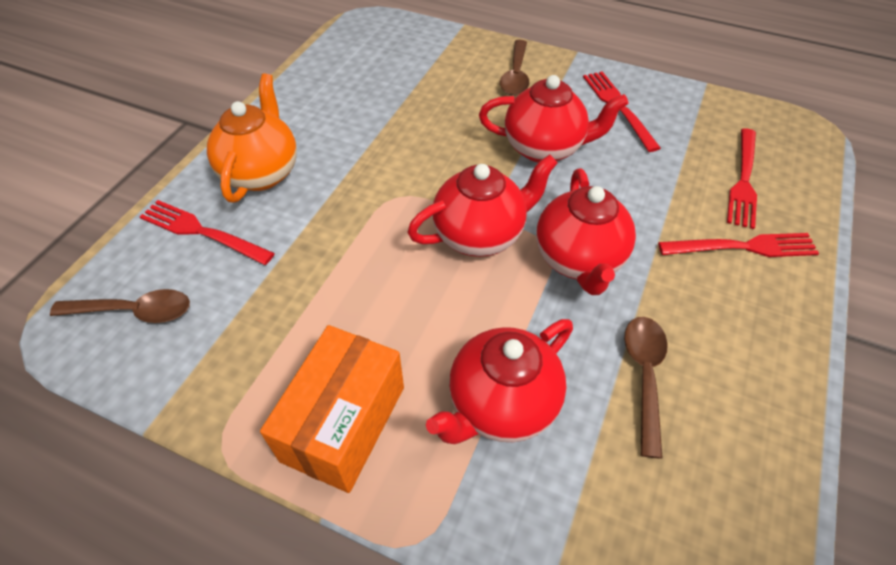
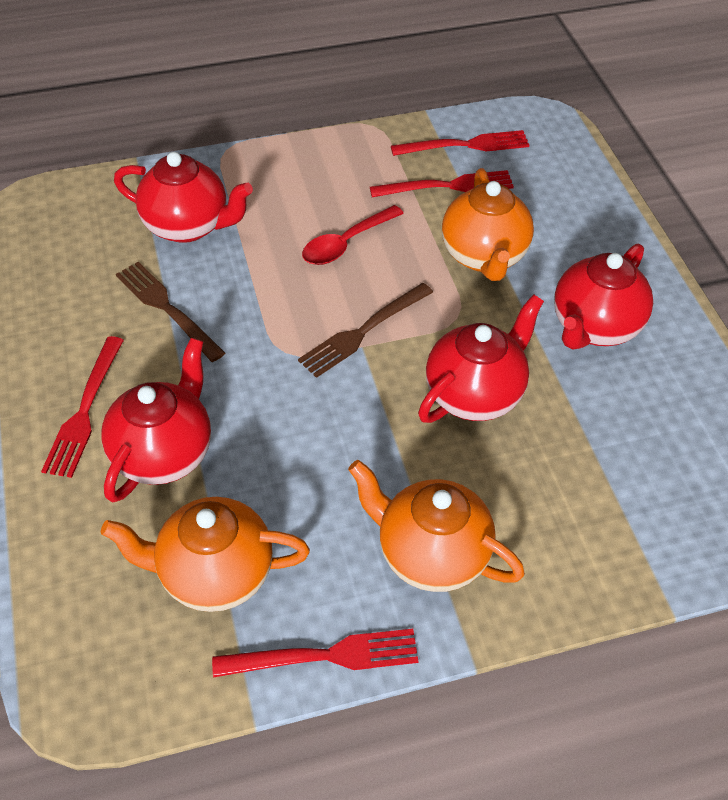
brown fork: 0 -> 2
brown spoon: 3 -> 0
orange box: 1 -> 0
orange teapot: 1 -> 3
red spoon: 0 -> 1

